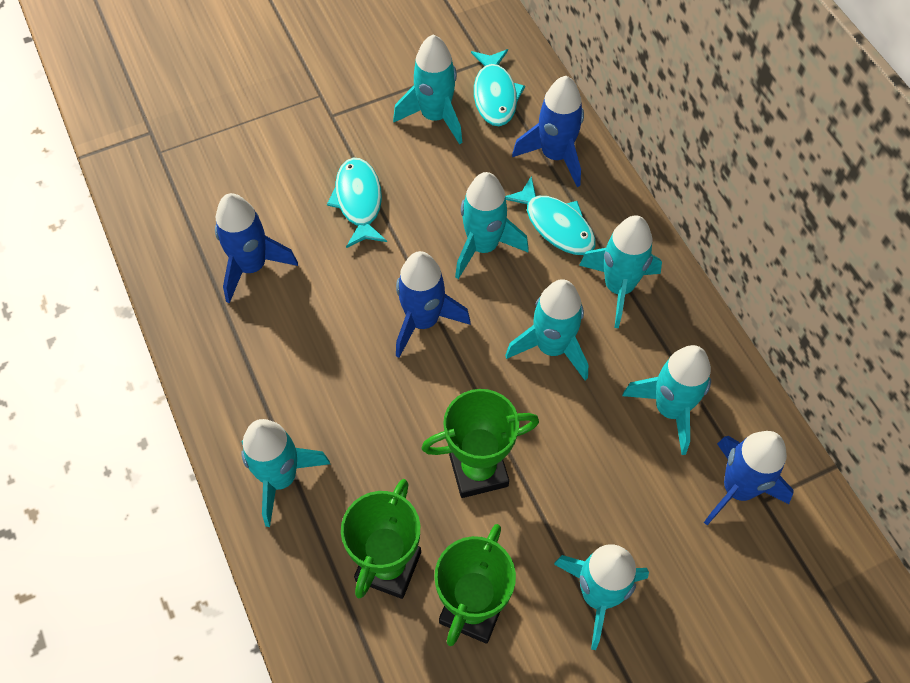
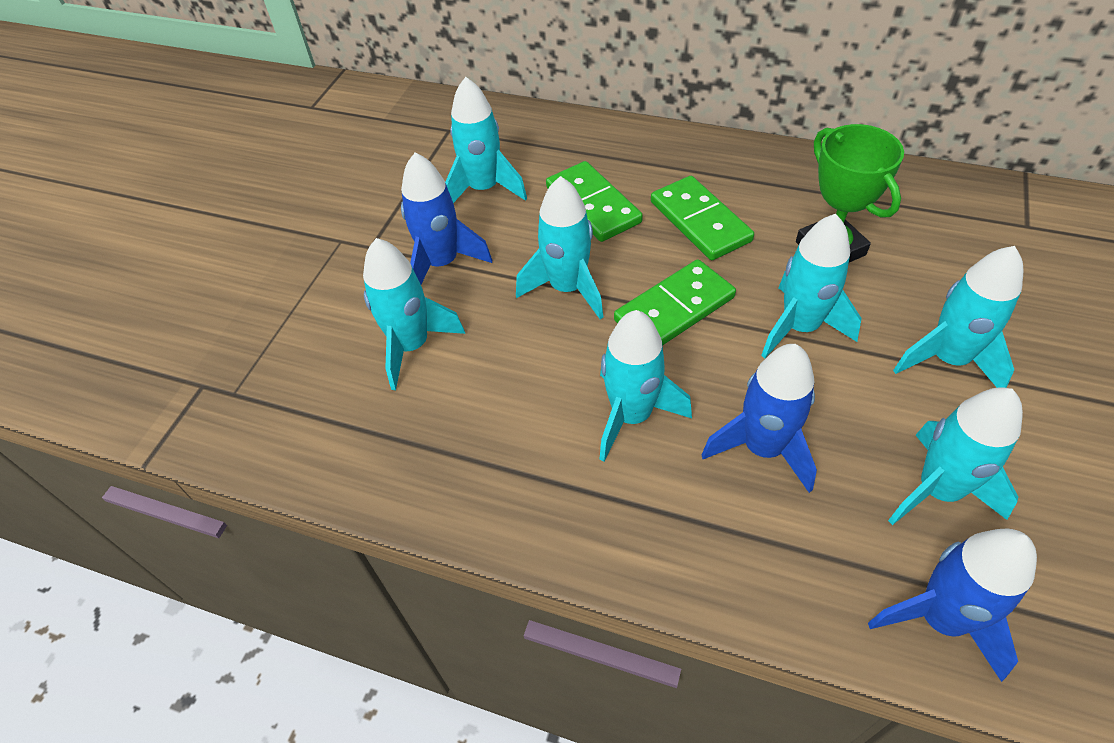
blue rocket: 4 -> 3
green domino: 0 -> 3
green trophy: 3 -> 1
turquoise fish: 3 -> 0

